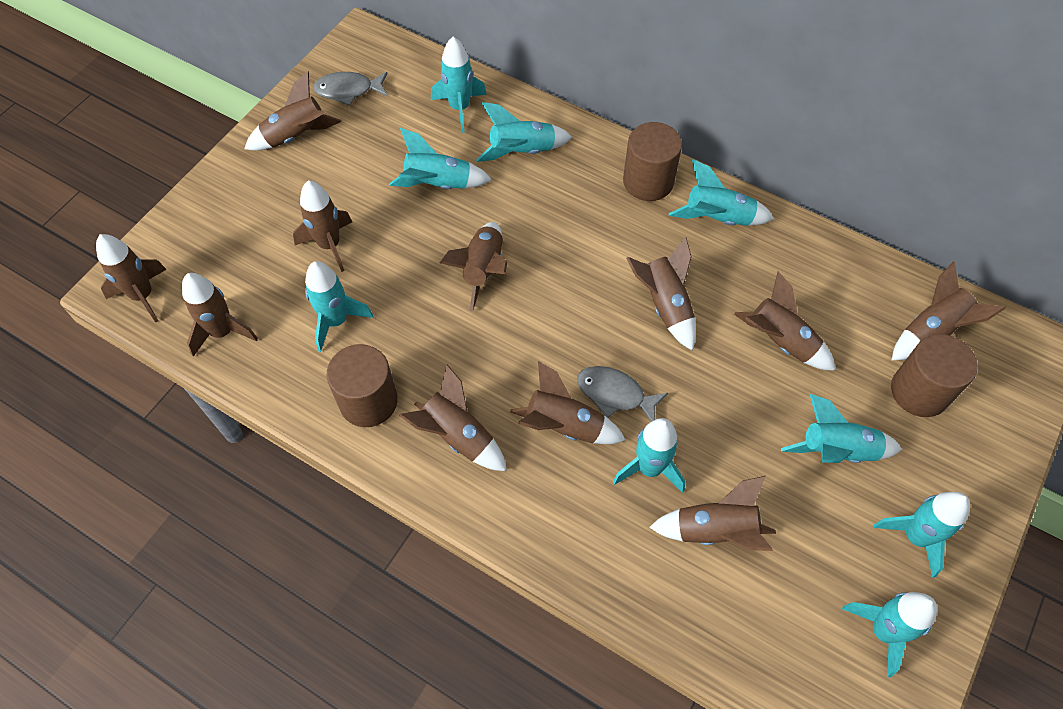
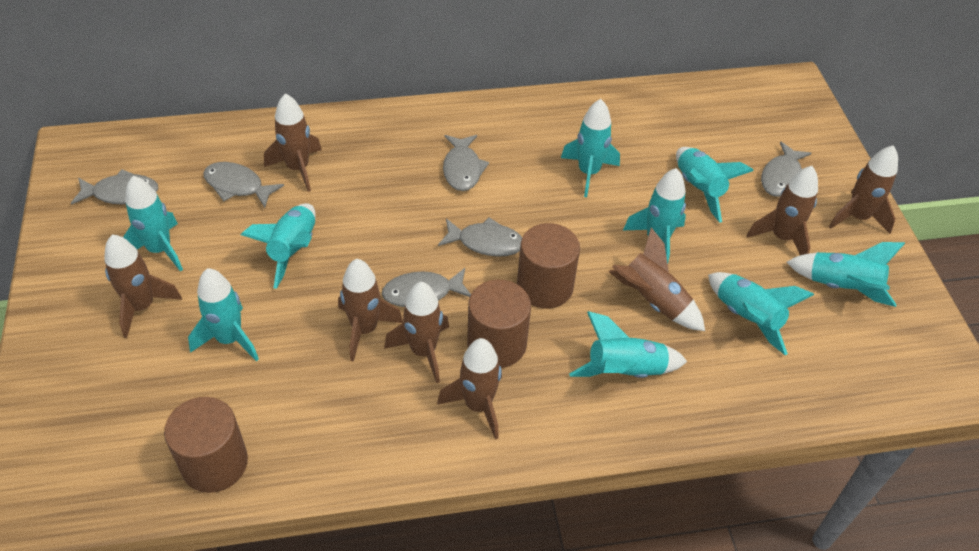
brown rocket: 11 -> 8
grey fish: 2 -> 6

